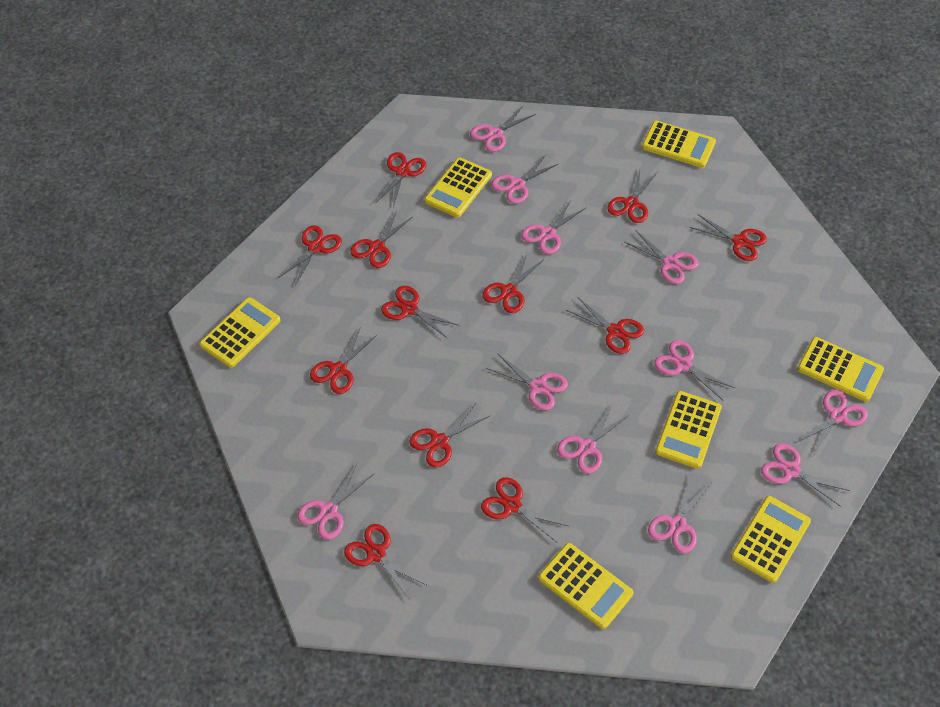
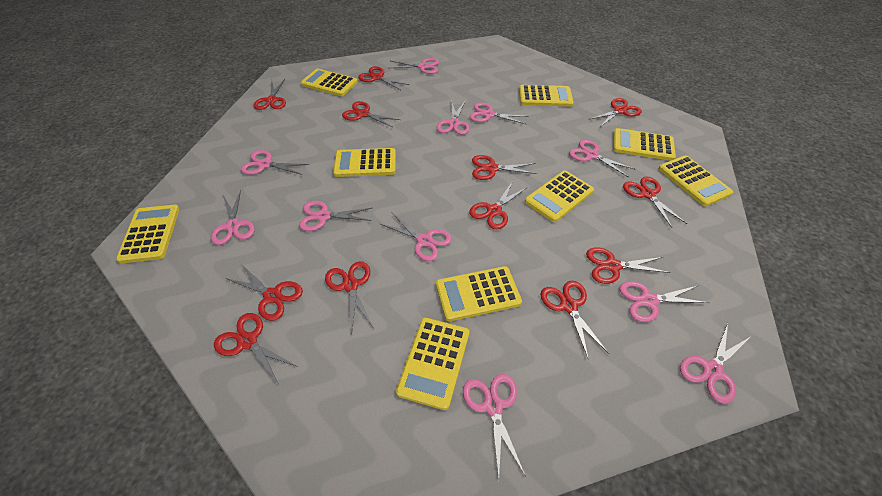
yellow calculator: 7 -> 9

